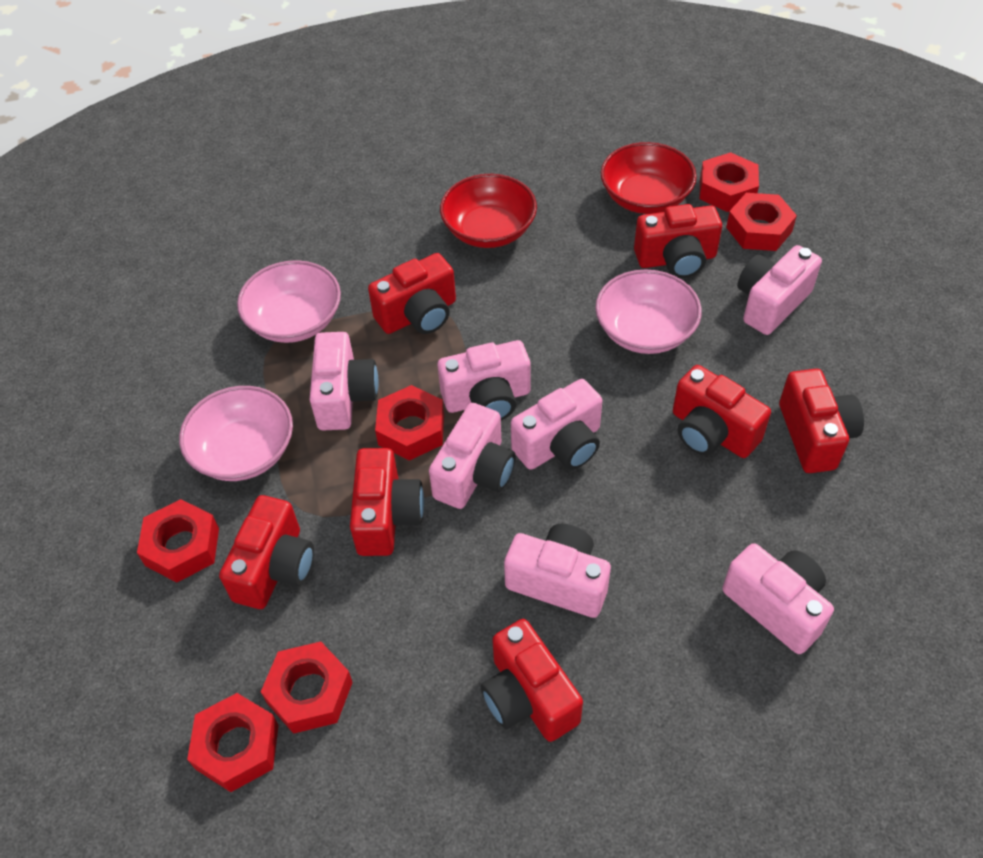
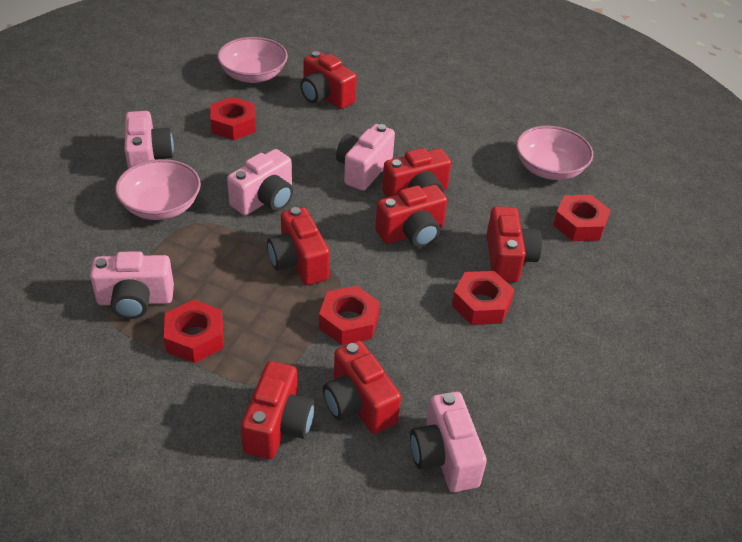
pink camera: 7 -> 5
red bowl: 2 -> 0
red nut: 6 -> 5

